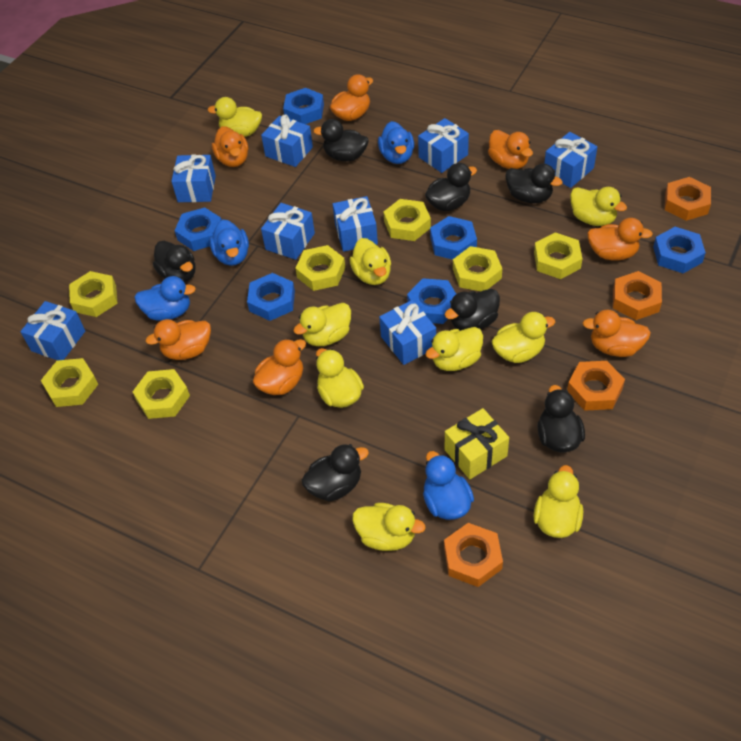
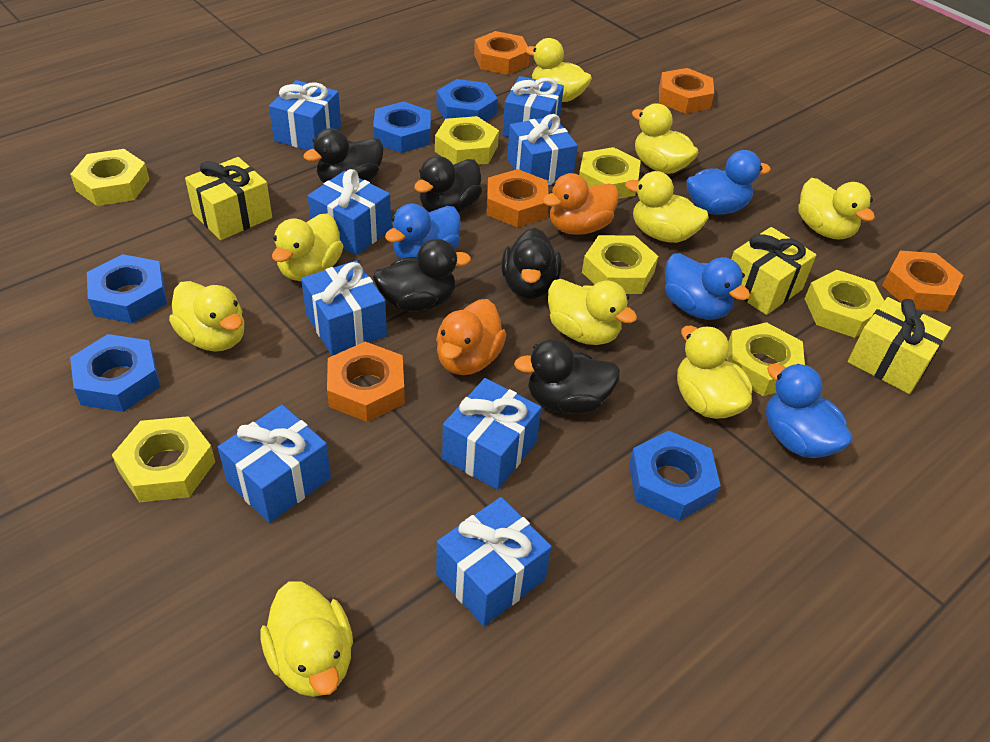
black duck: 7 -> 5
blue nut: 6 -> 5
orange duck: 7 -> 2
orange nut: 4 -> 5
yellow gift: 1 -> 3

